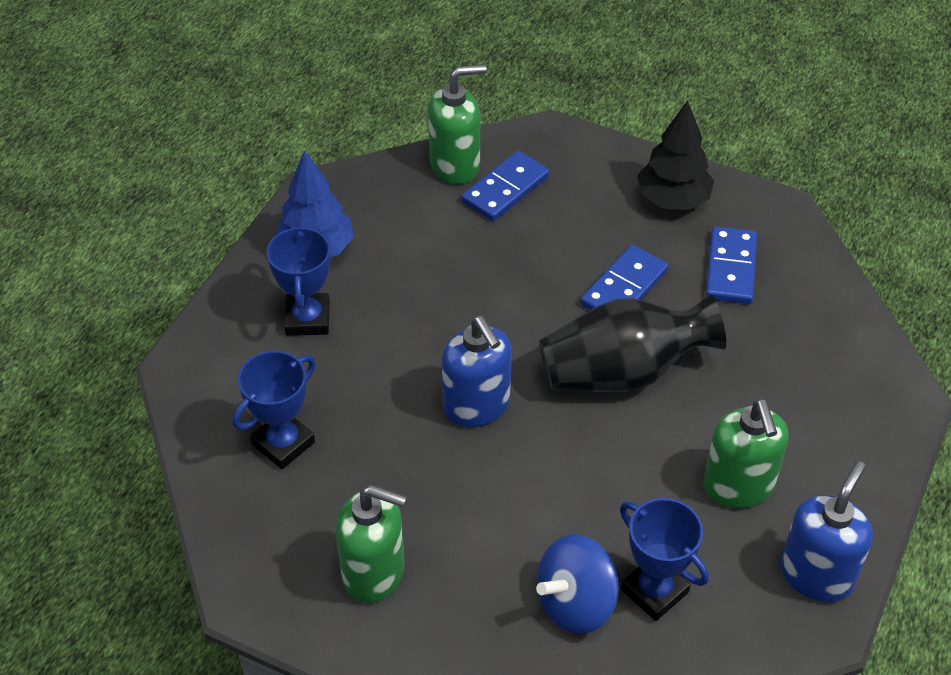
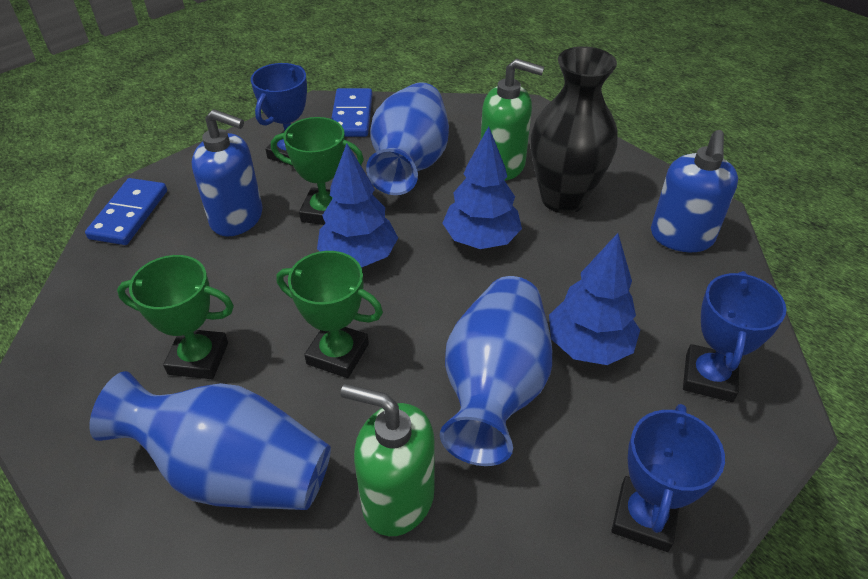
black tree: 1 -> 0
blue domino: 3 -> 2
blue spinning top: 1 -> 0
blue tree: 1 -> 3
blue vase: 0 -> 3
green soap dispenser: 3 -> 2
green trophy: 0 -> 3

